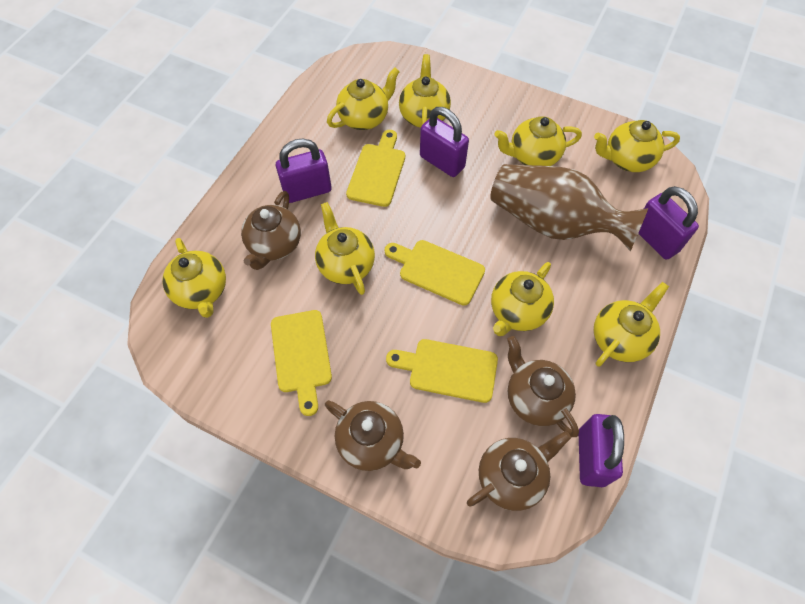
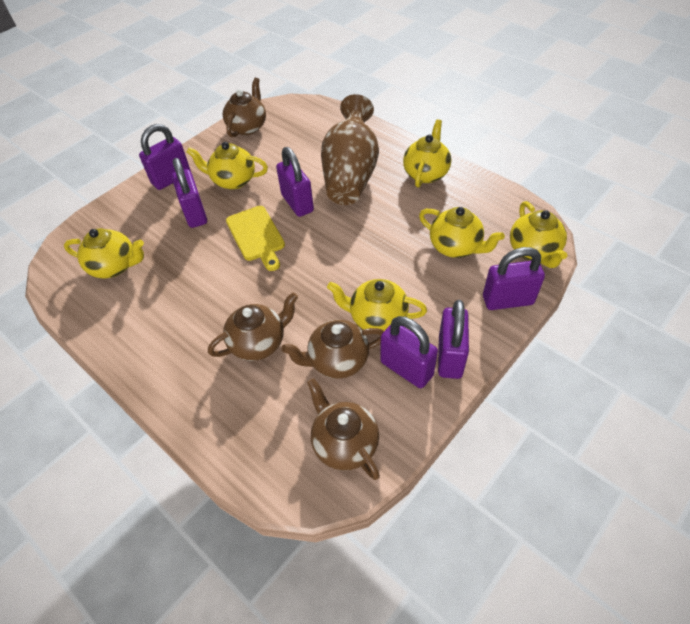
purple padlock: 4 -> 6
yellow cutting board: 4 -> 1
yellow teapot: 8 -> 6

